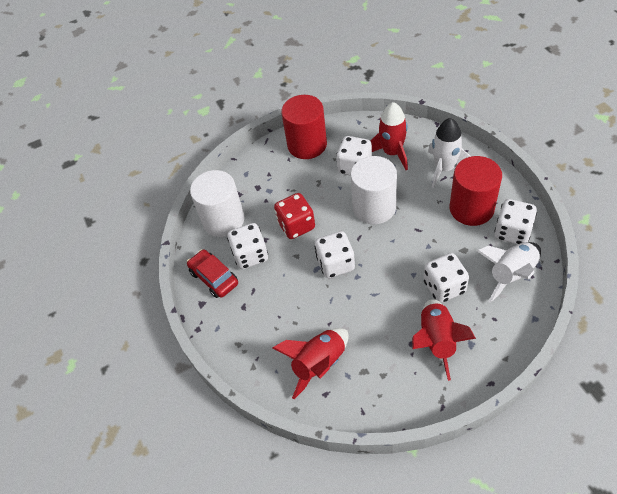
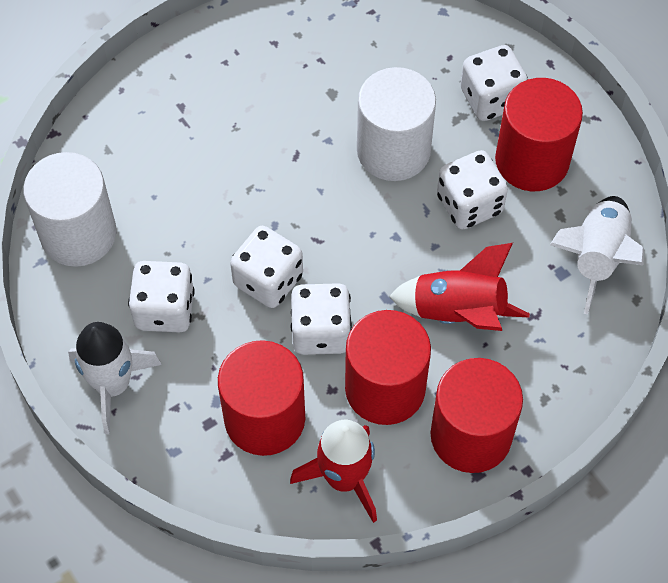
red car: 1 -> 0
red cylinder: 2 -> 4
red dice: 1 -> 0
red rocket: 3 -> 2

